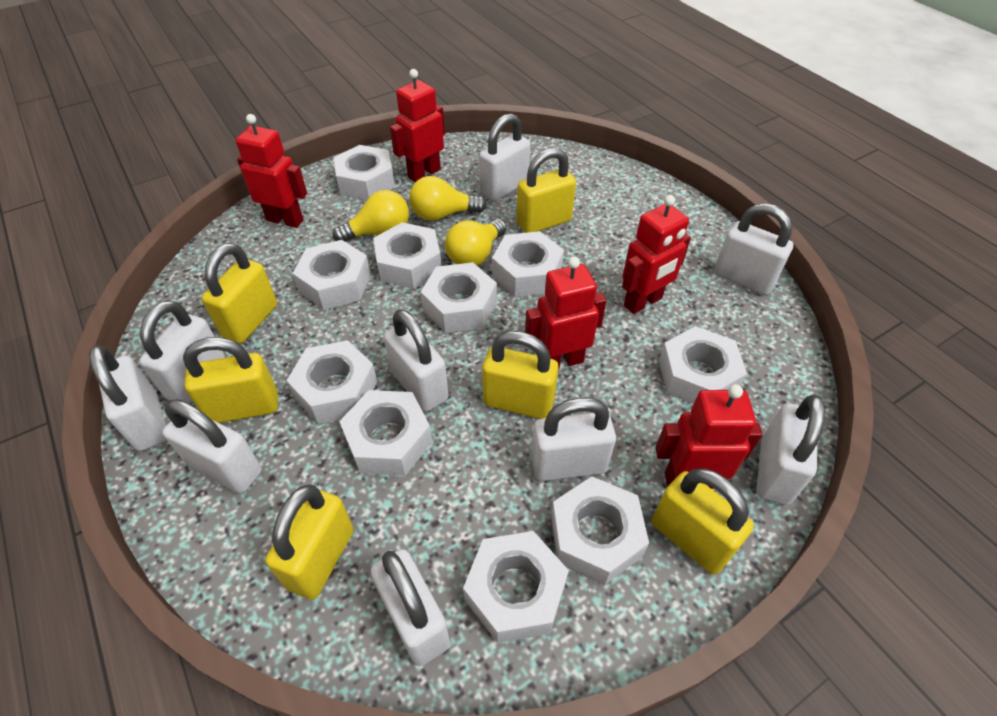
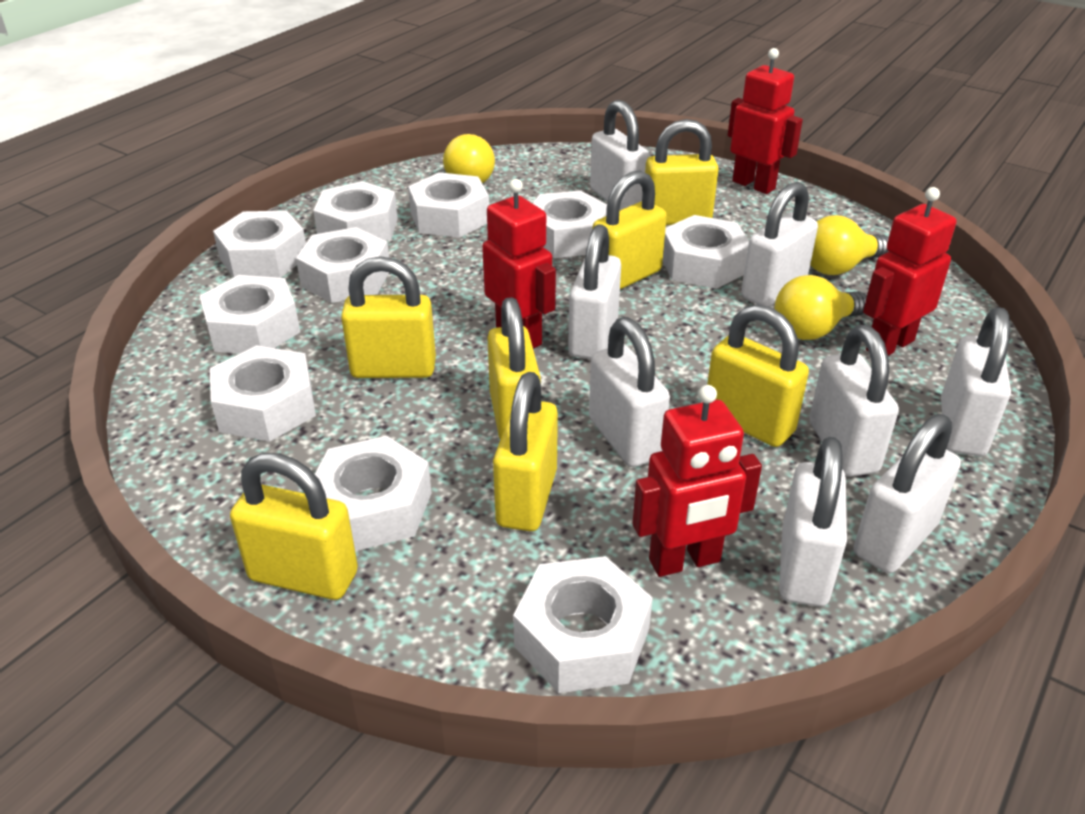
red robot: 5 -> 4
white padlock: 9 -> 8
yellow padlock: 6 -> 7

